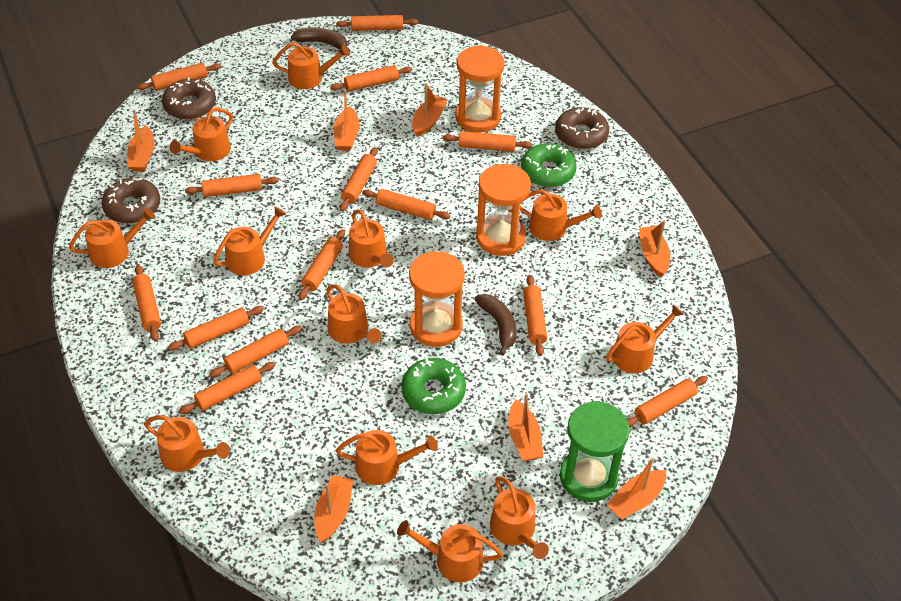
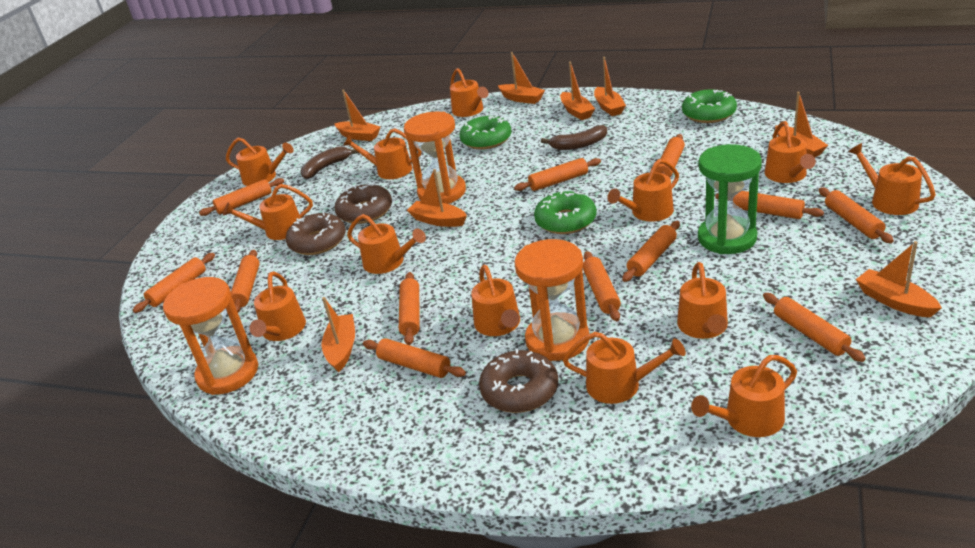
green donut: 2 -> 3
orange boat: 7 -> 8
orange rolling pin: 14 -> 12
orange watering can: 12 -> 13

